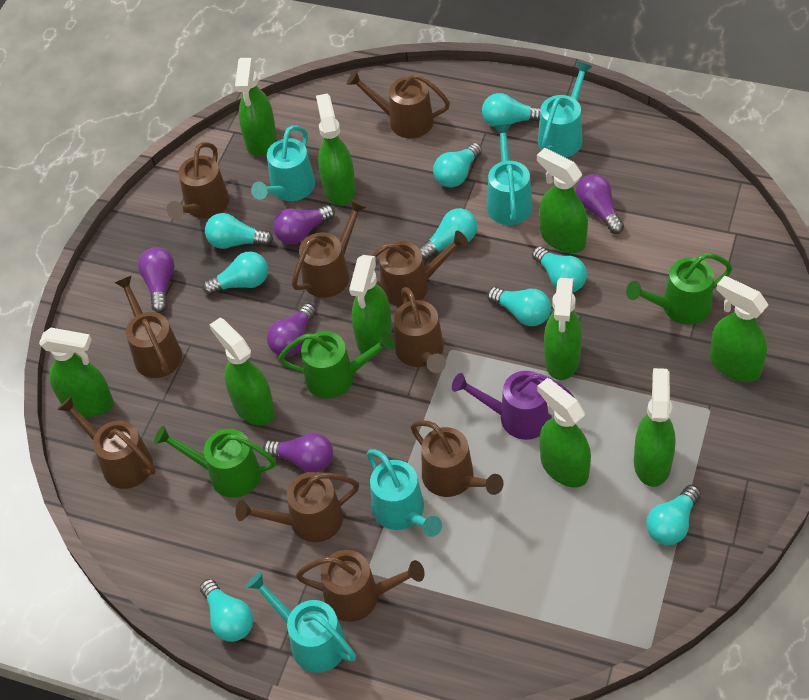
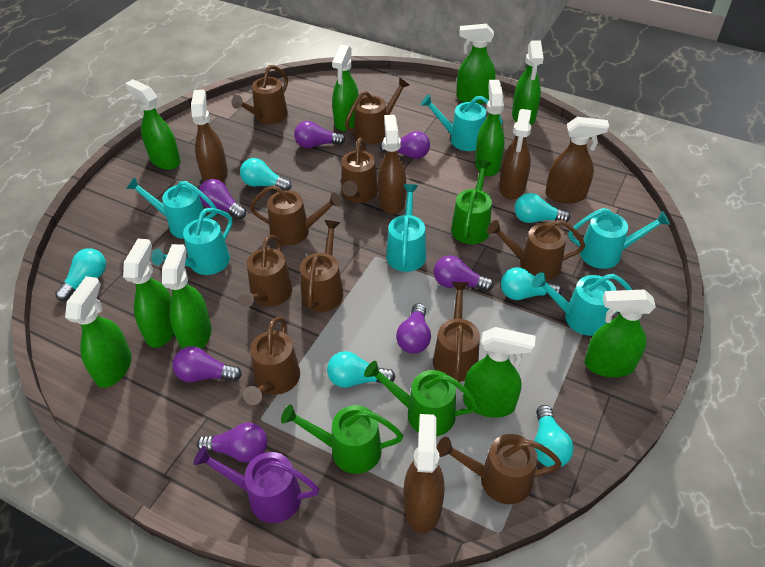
brown spray bottle: 0 -> 5
purple light bulb: 5 -> 7
turquoise light bulb: 9 -> 6
turquoise watering can: 5 -> 6

